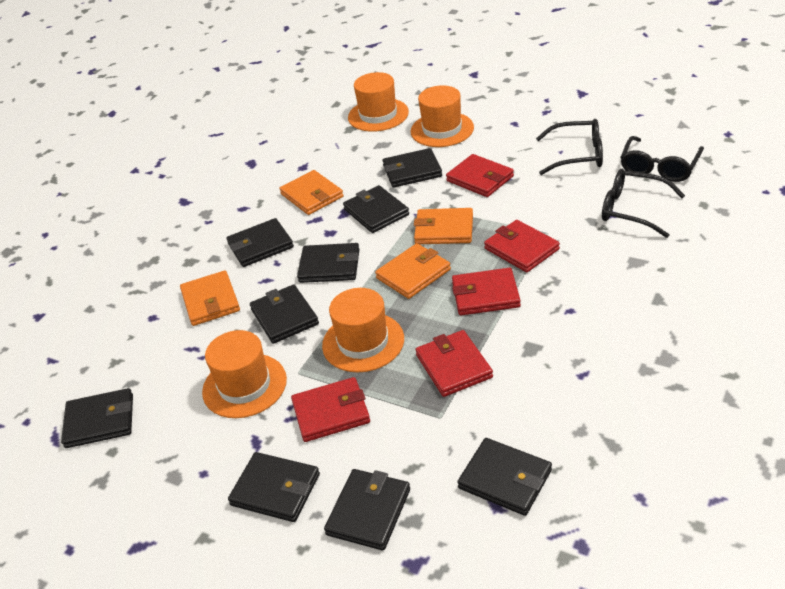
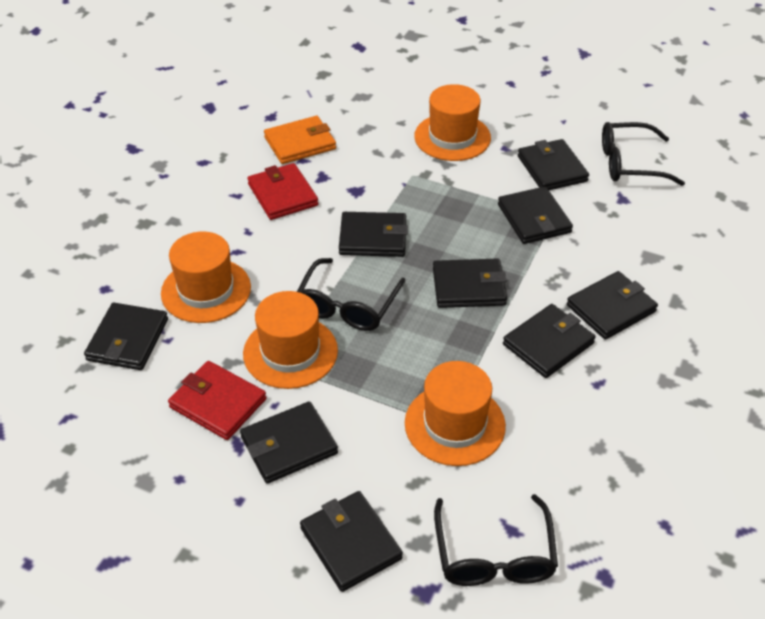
orange wallet: 4 -> 1
red wallet: 5 -> 2

